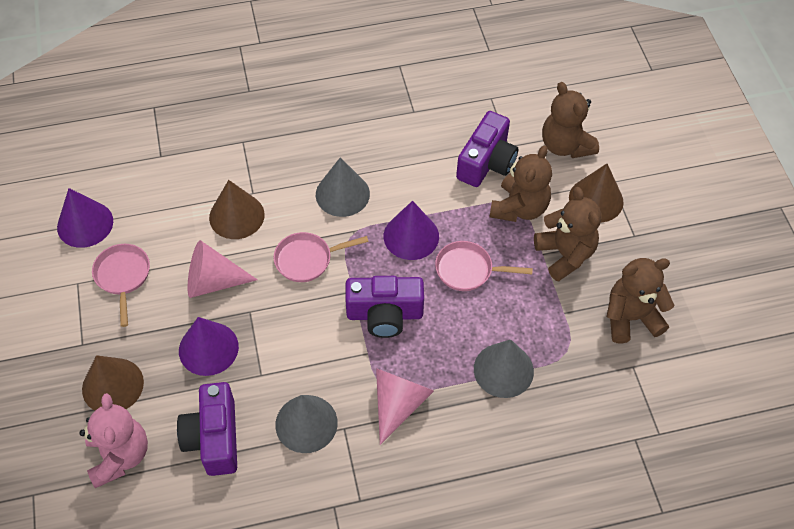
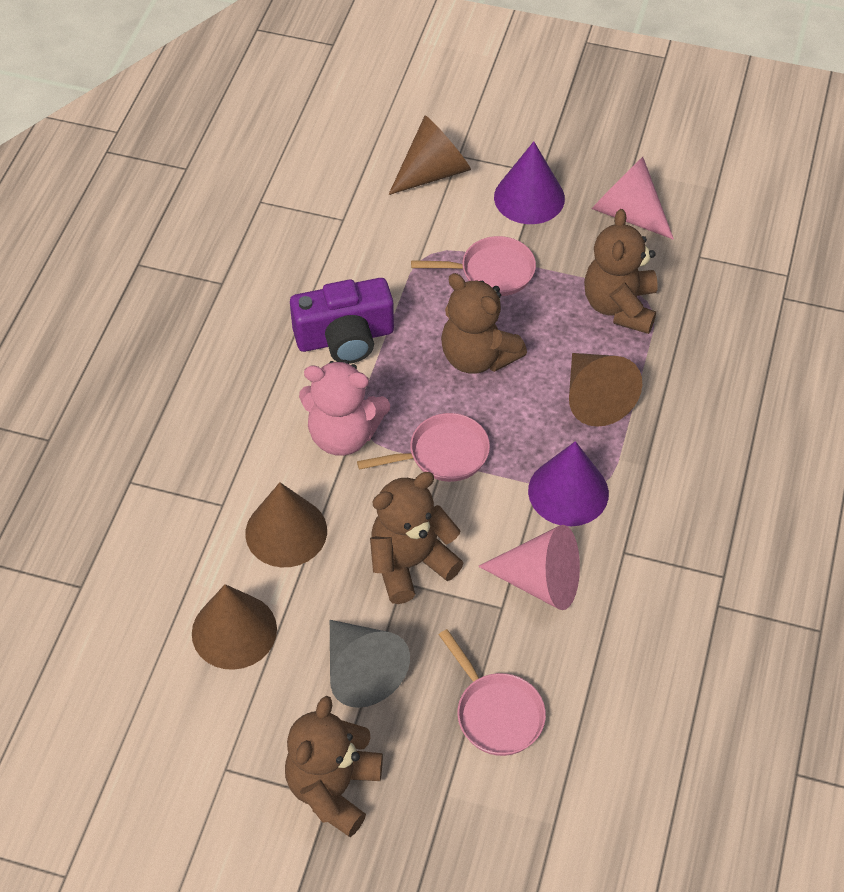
brown cone: 3 -> 4
grey cone: 3 -> 1
purple camera: 3 -> 1
purple cone: 3 -> 2

